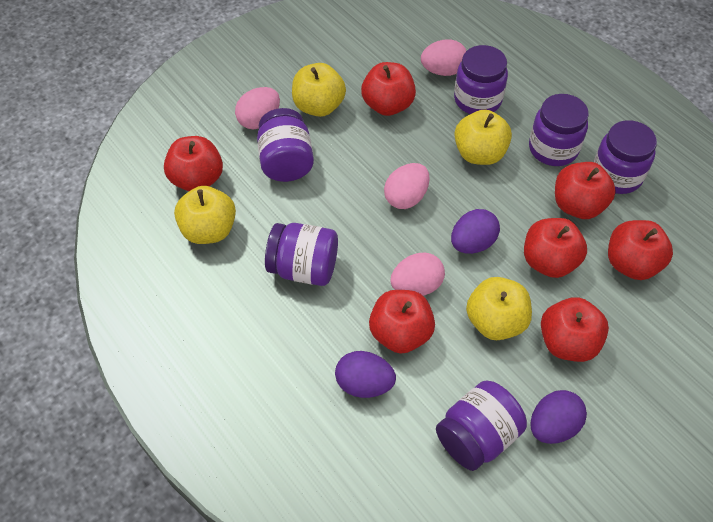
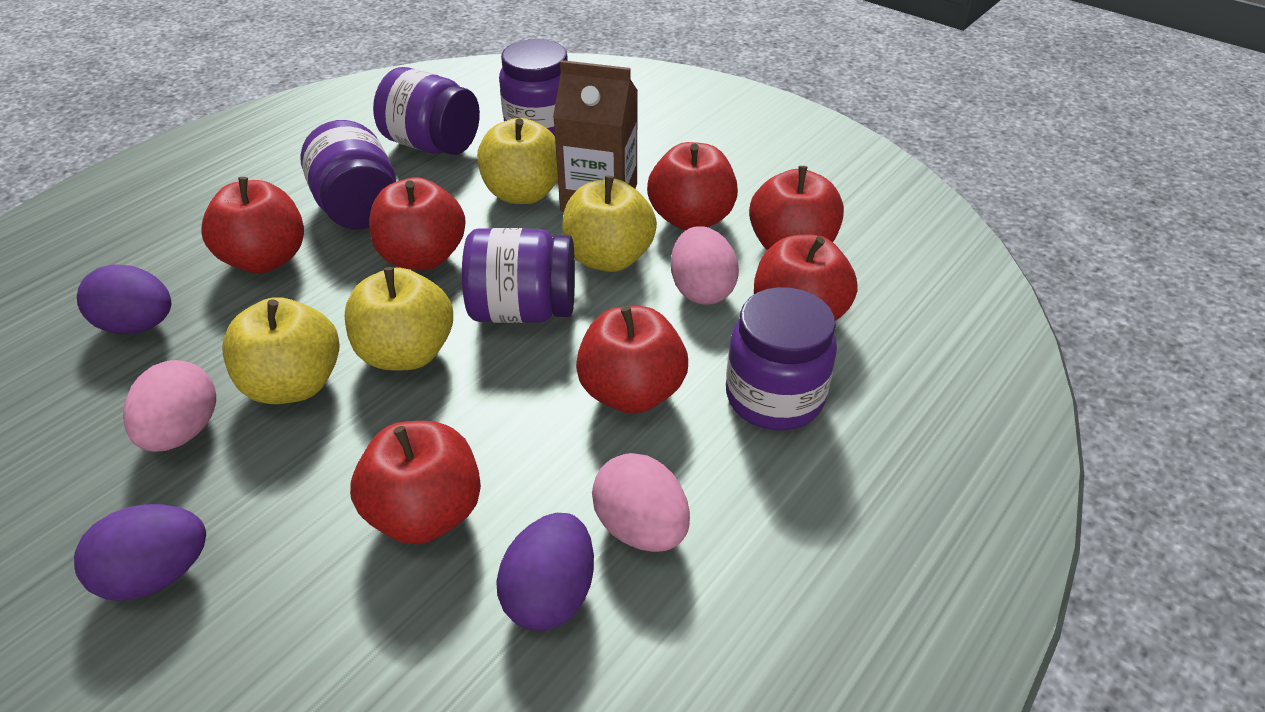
brown carton: 0 -> 1
pink egg: 4 -> 3
purple jar: 6 -> 5

